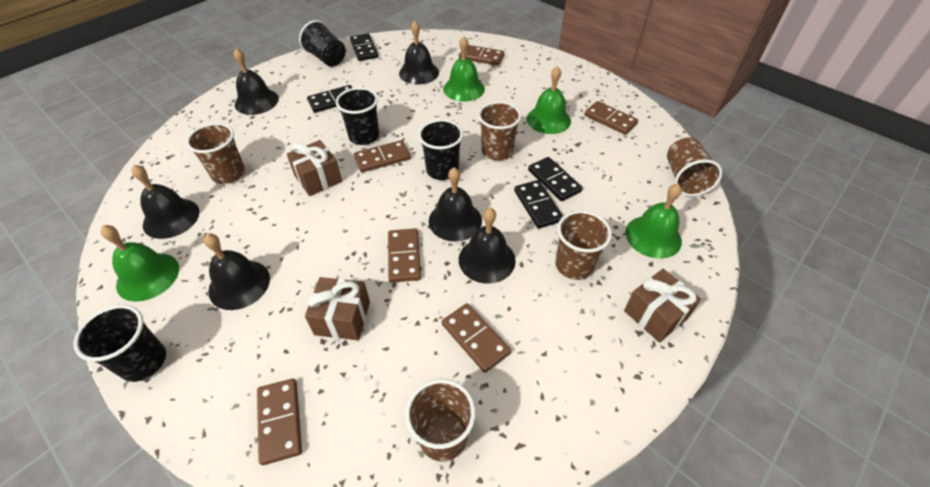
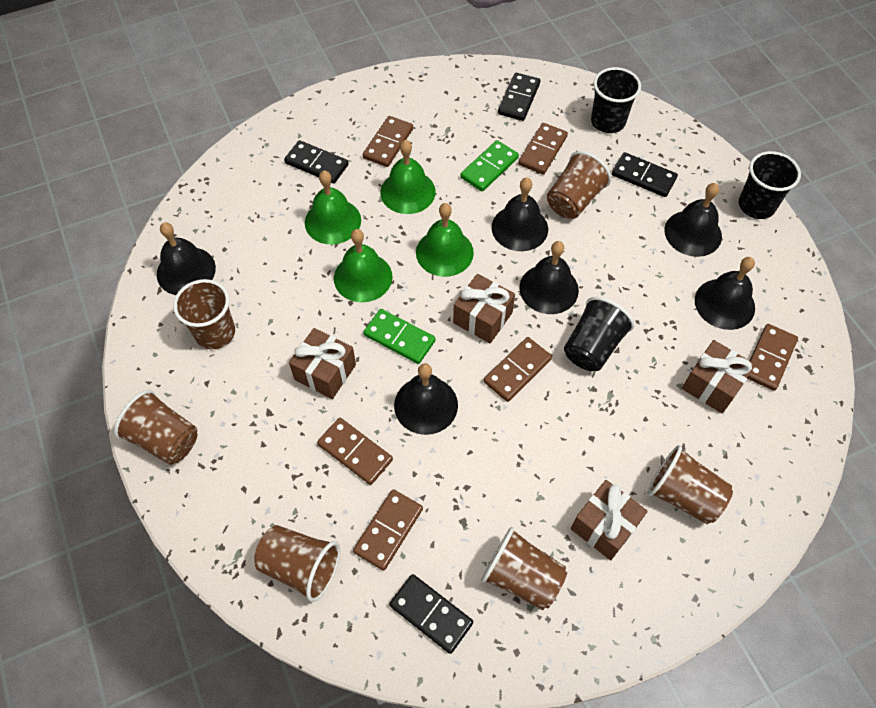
black cup: 4 -> 3
brown cup: 5 -> 6
brown gift: 3 -> 4
green domino: 0 -> 2

